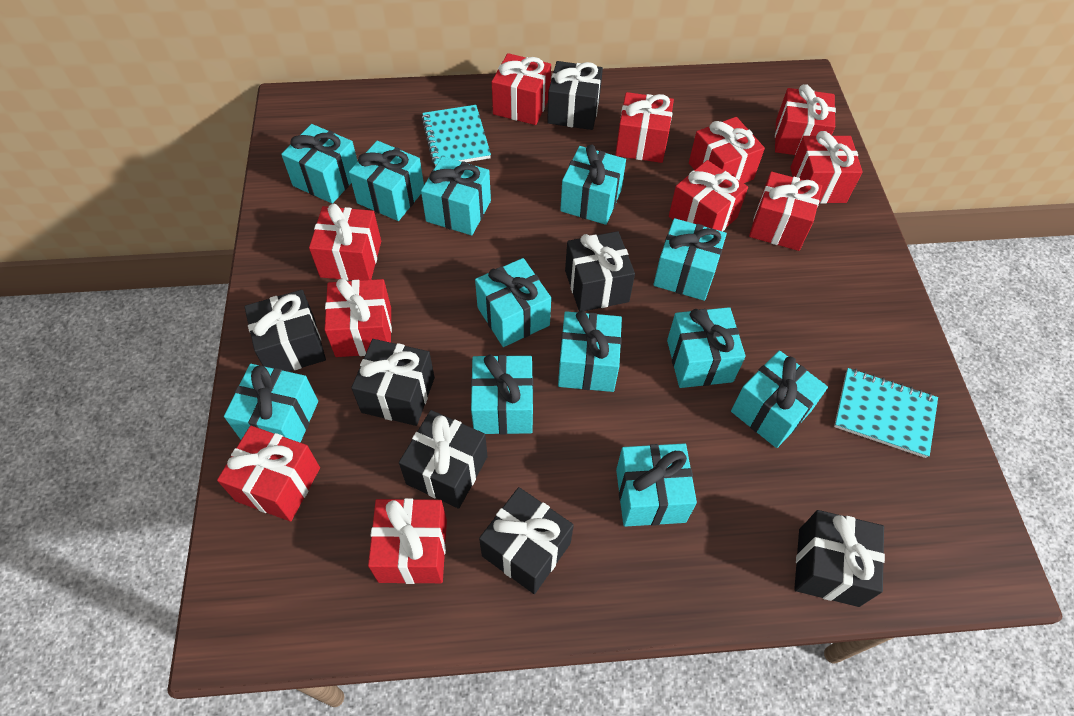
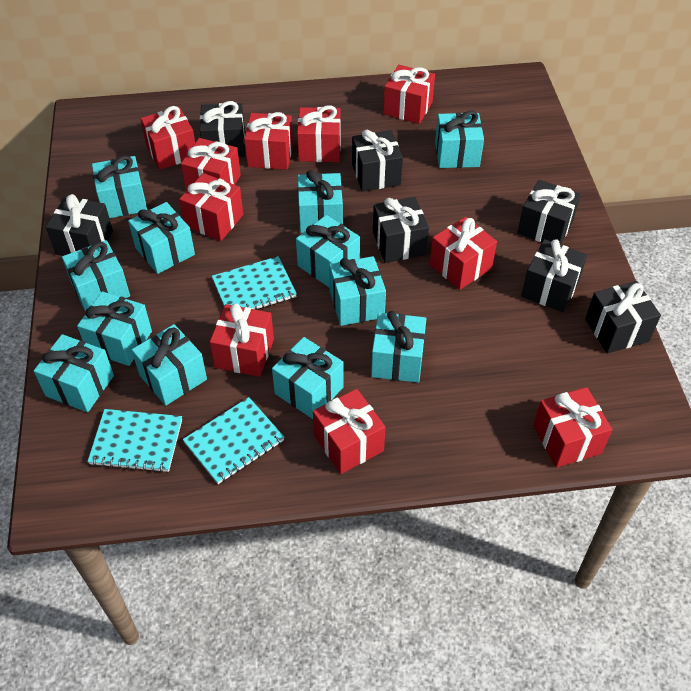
red gift: 11 -> 10
turquoise notebook: 2 -> 3

